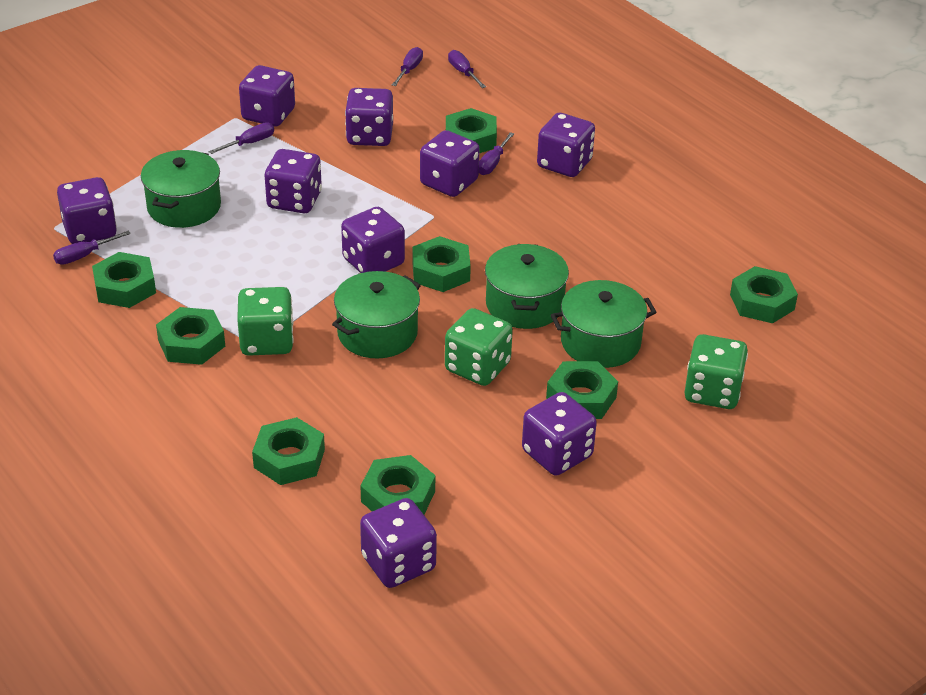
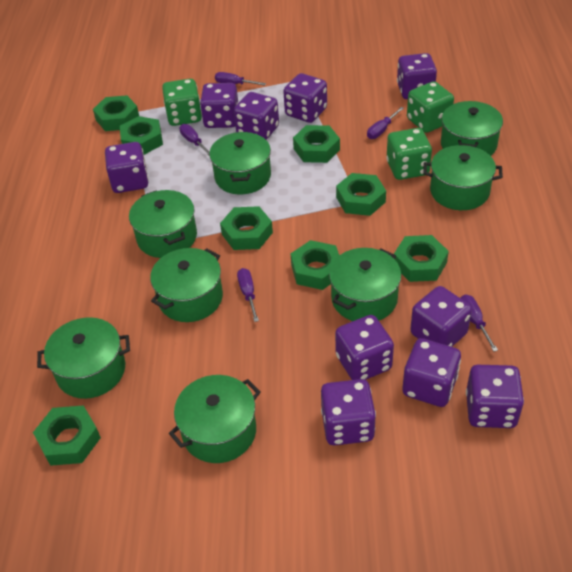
green pot: 4 -> 8
purple dice: 9 -> 10

